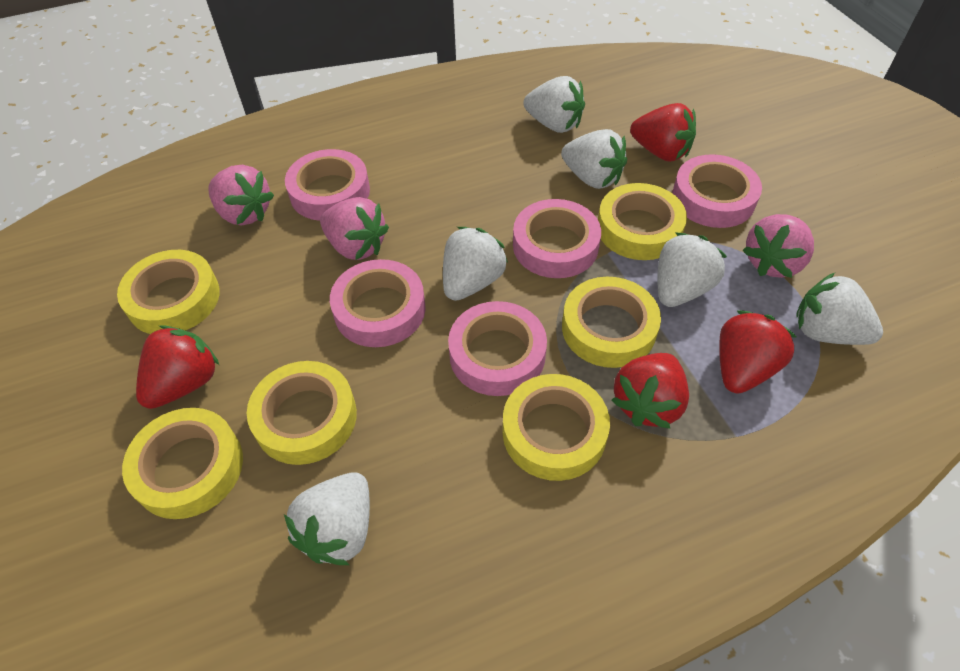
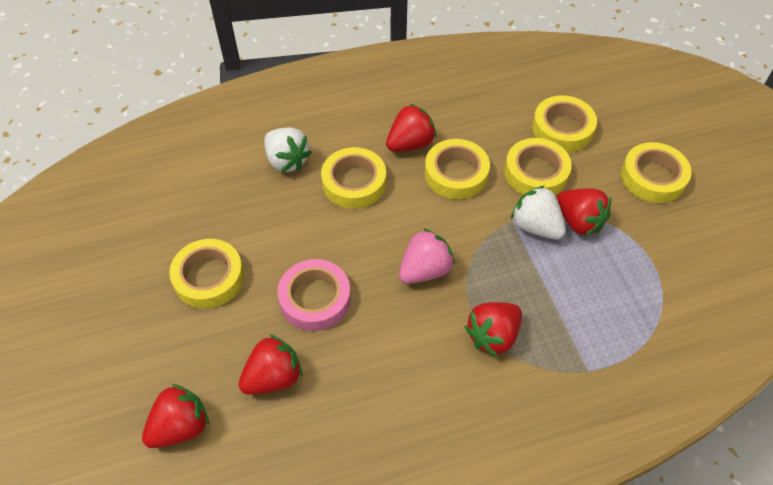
pink strawberry: 3 -> 1
pink tape: 5 -> 1
red strawberry: 4 -> 5
white strawberry: 6 -> 2

